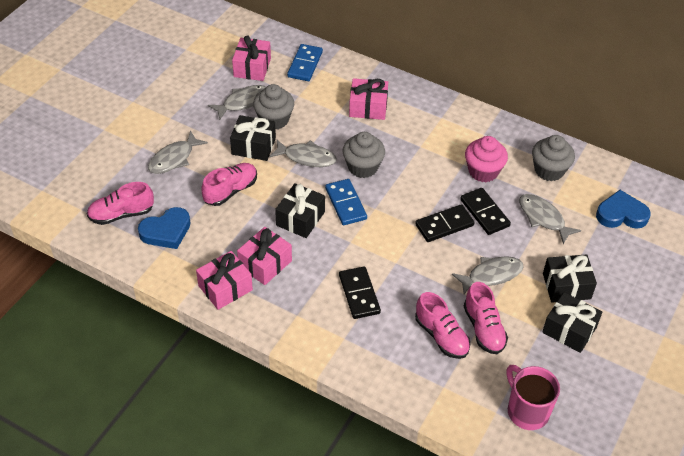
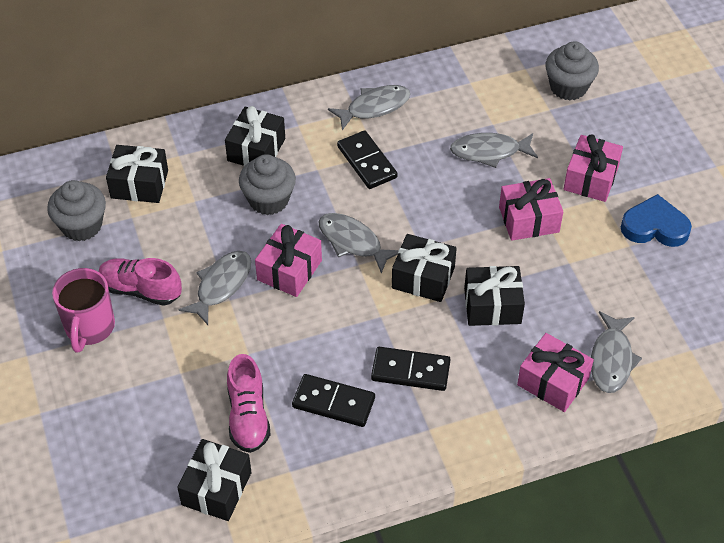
black gift: 4 -> 5
blue domino: 2 -> 0
blue heart: 2 -> 1
pink cupcake: 1 -> 0
pink shoe: 4 -> 2

